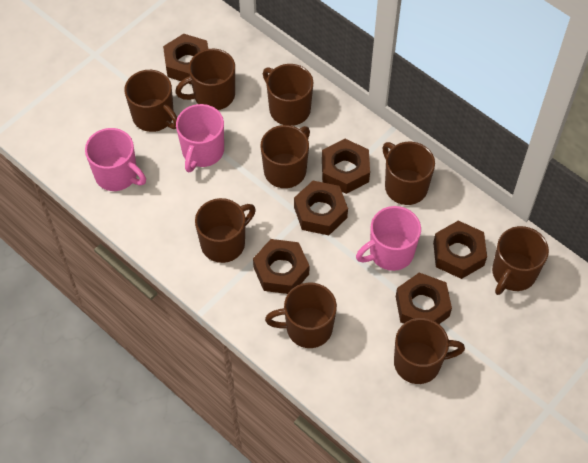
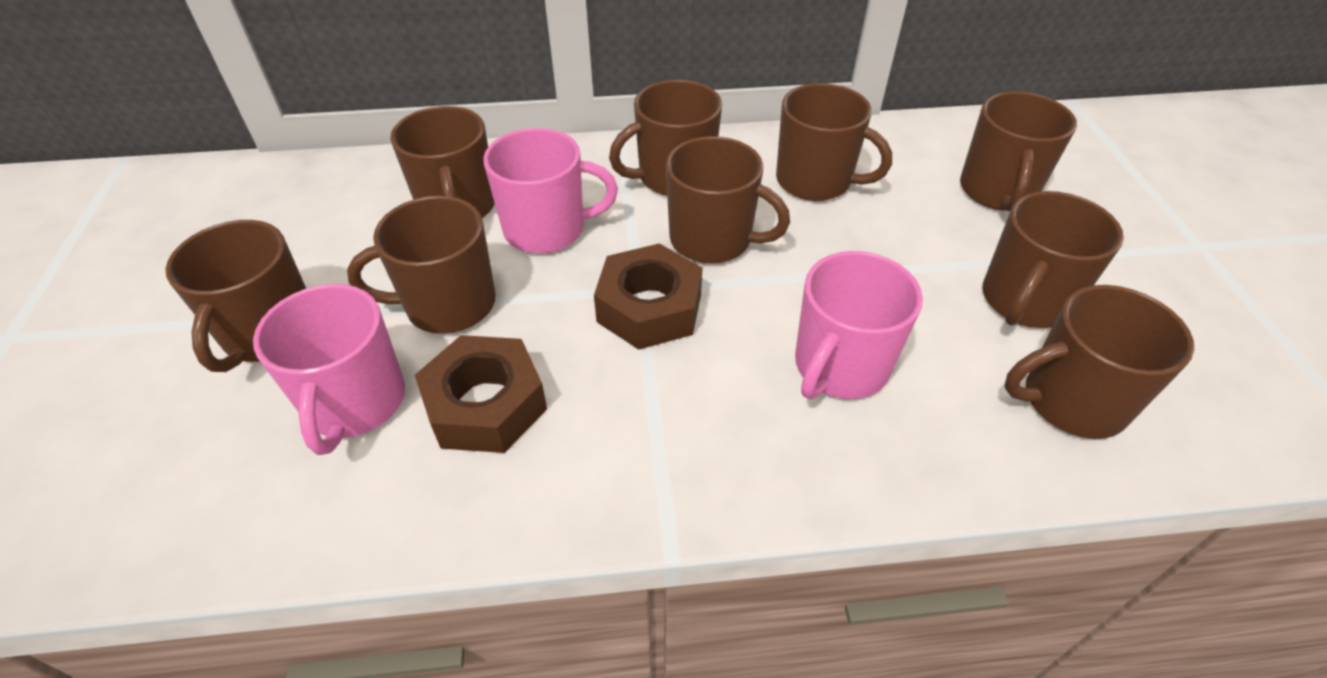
brown nut: 6 -> 2

